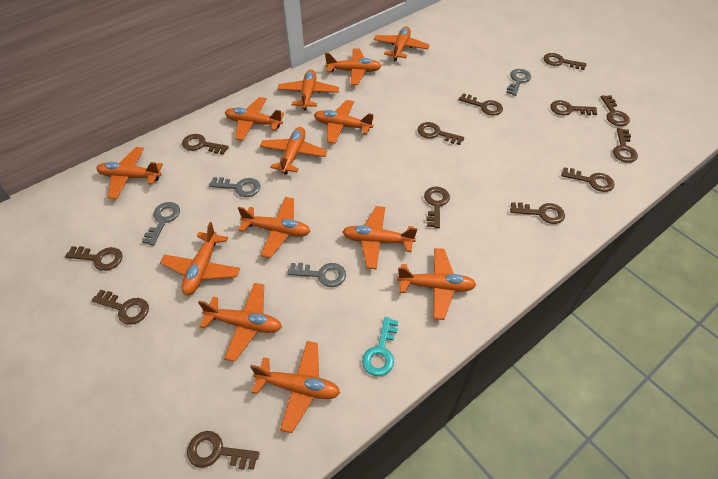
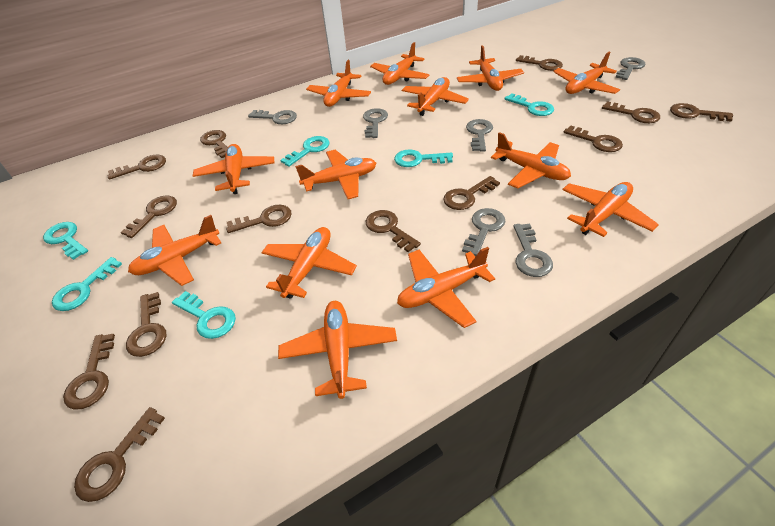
grey key: 4 -> 6
turquoise key: 1 -> 6

